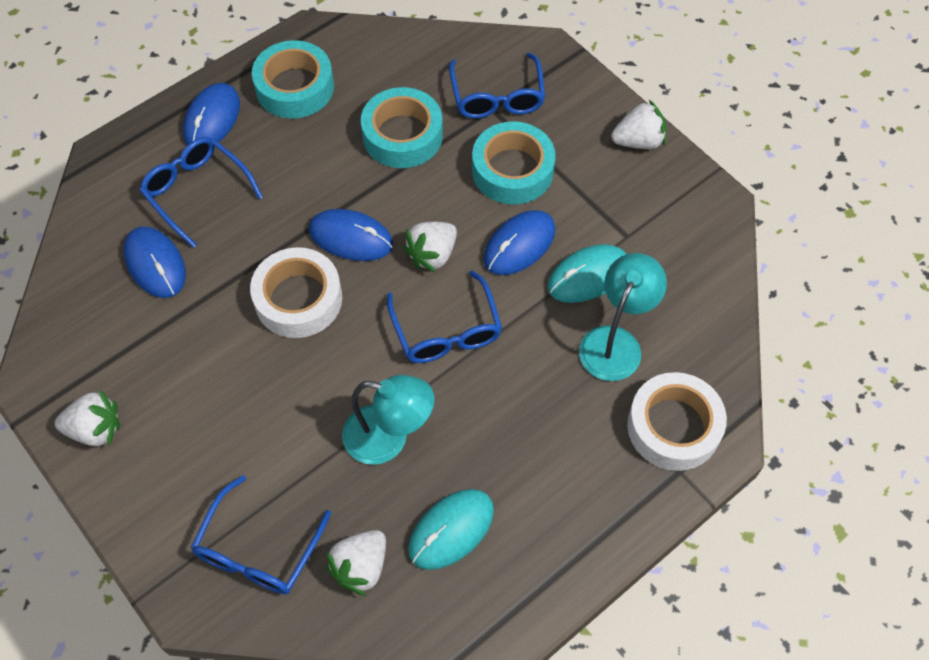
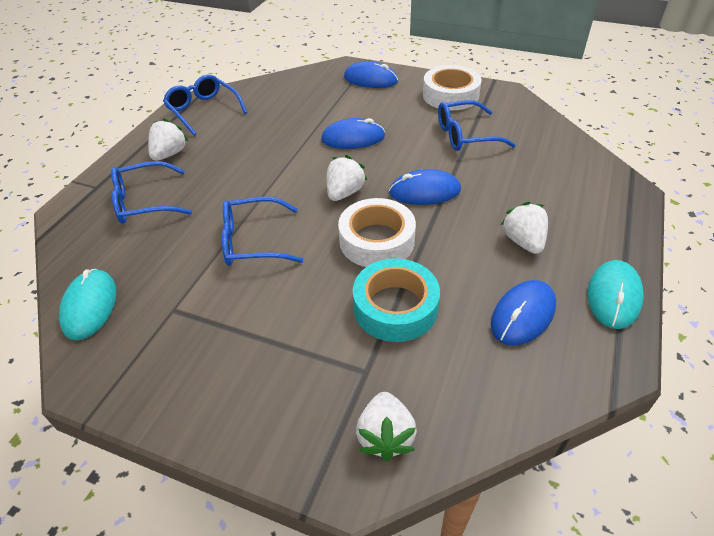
turquoise lamp: 2 -> 0
turquoise tape: 3 -> 1

